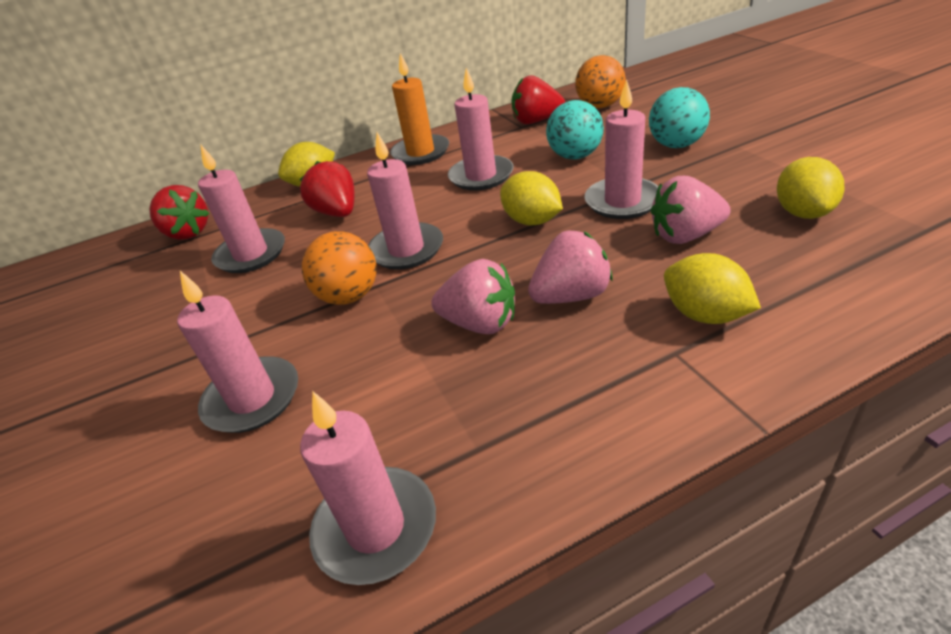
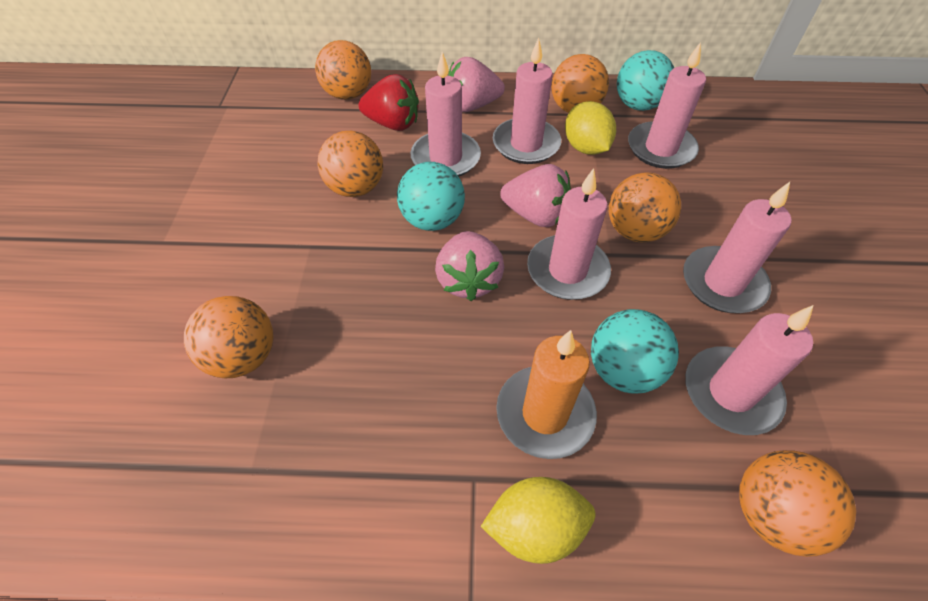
orange ball: 2 -> 6
red strawberry: 3 -> 1
turquoise ball: 2 -> 3
yellow lemon: 4 -> 2

